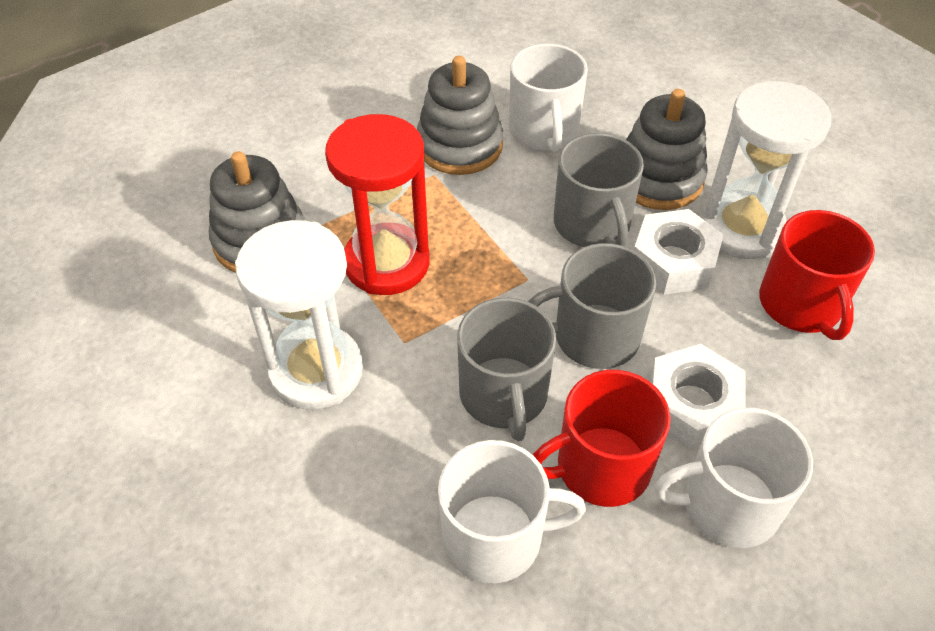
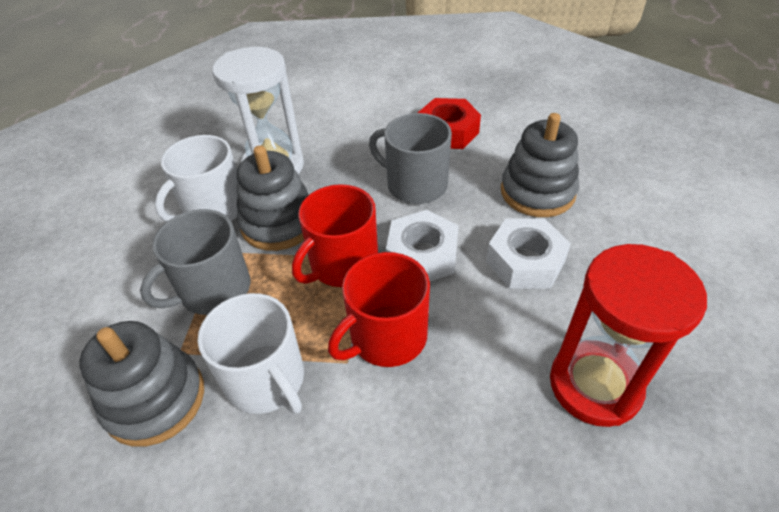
grey mug: 3 -> 2
red nut: 0 -> 1
white hourglass: 2 -> 1
white mug: 3 -> 2

